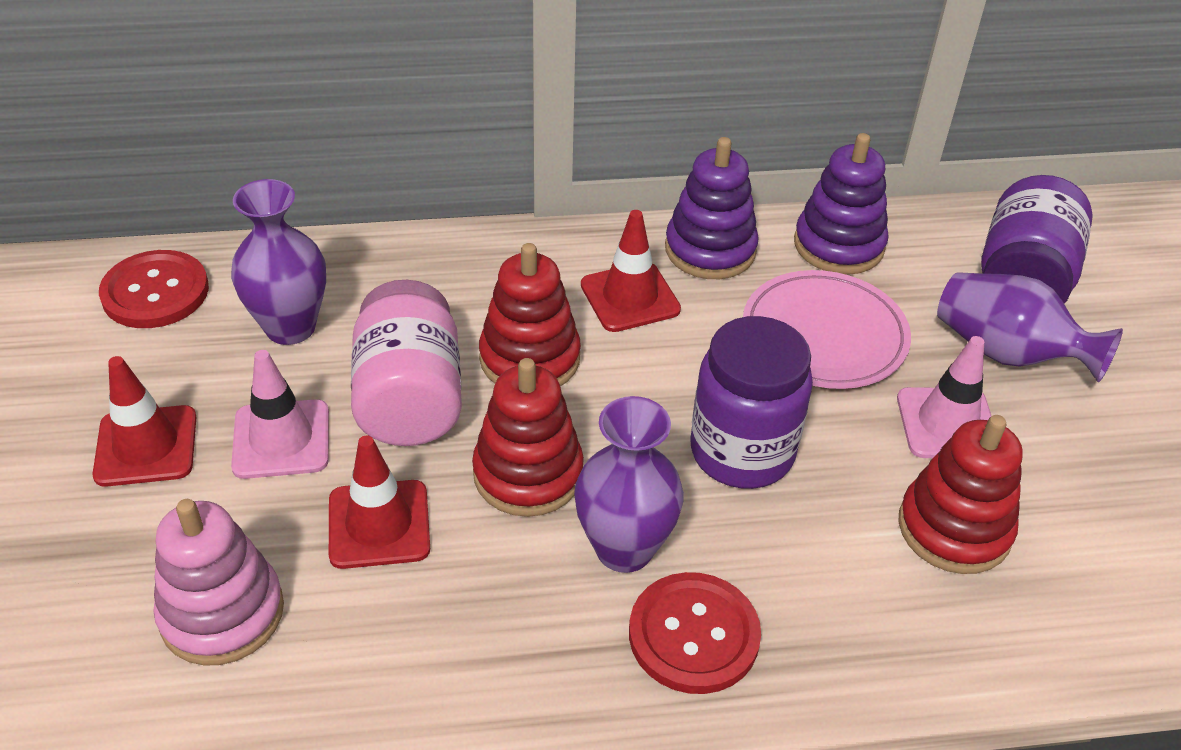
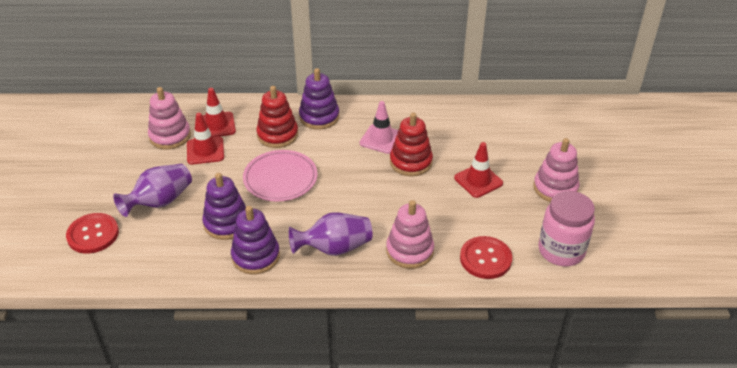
pink stacking toy: 1 -> 3
pink traffic cone: 2 -> 1
purple jar: 2 -> 0
purple stacking toy: 2 -> 3
purple vase: 3 -> 2
red stacking toy: 3 -> 2

